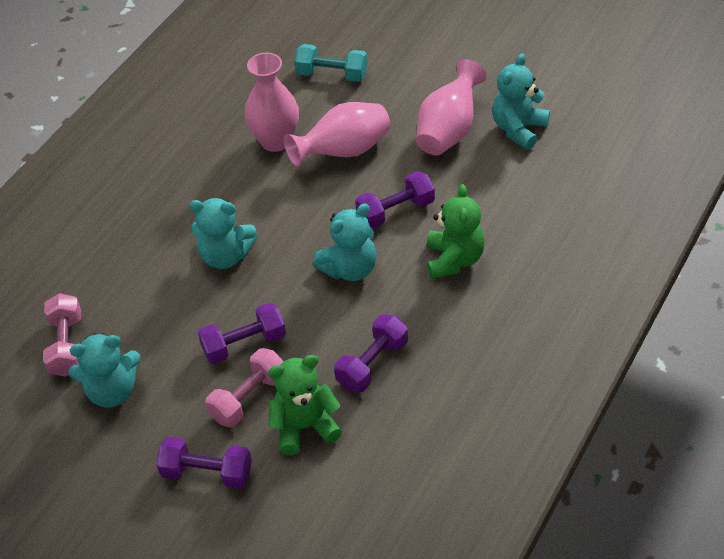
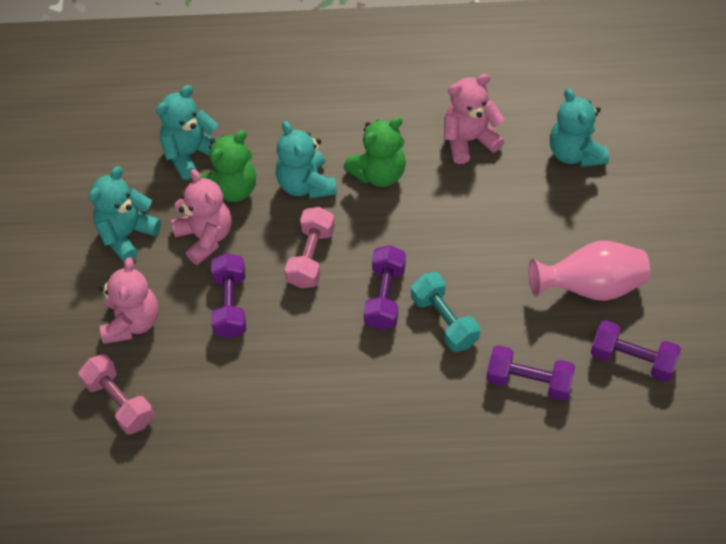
pink teddy bear: 0 -> 3
pink vase: 3 -> 1

